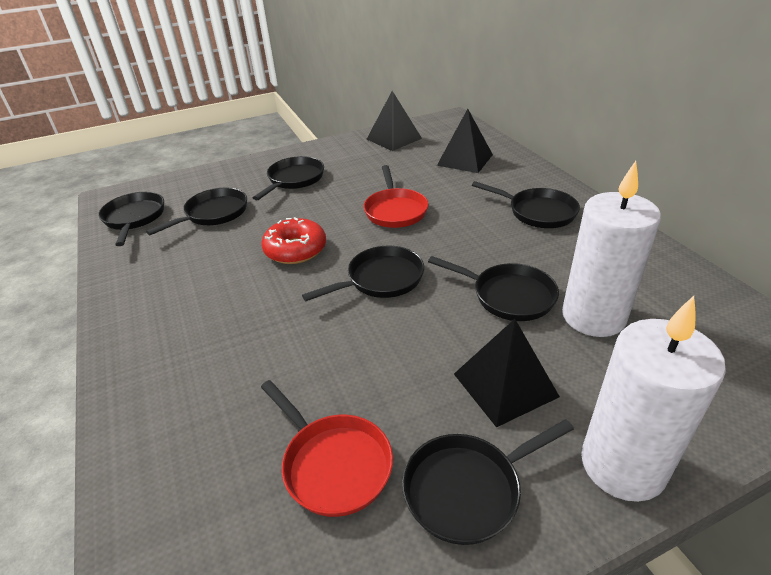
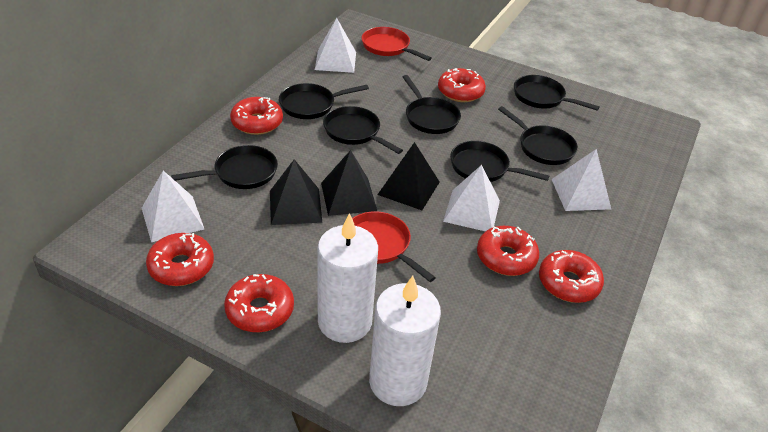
red donut: 1 -> 6
white pyramid: 0 -> 4

